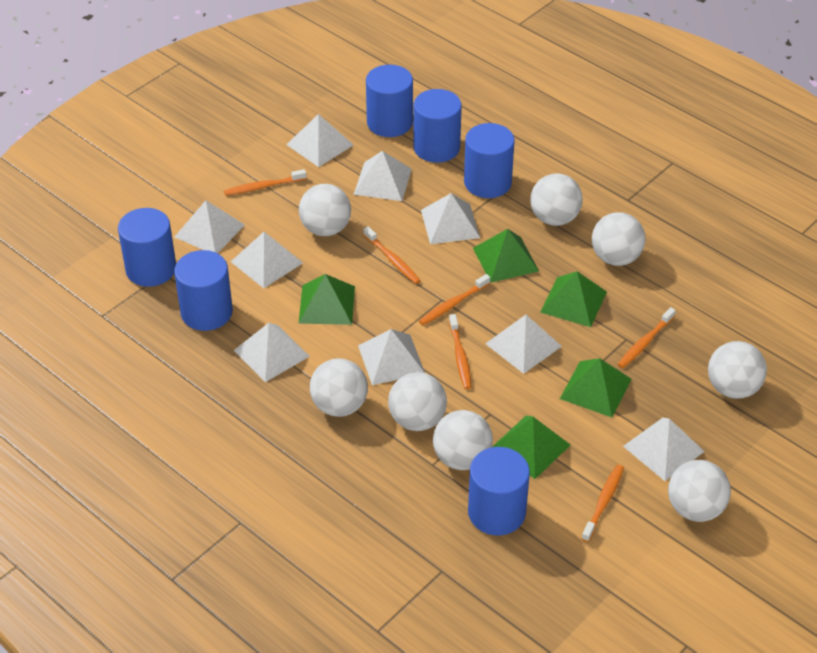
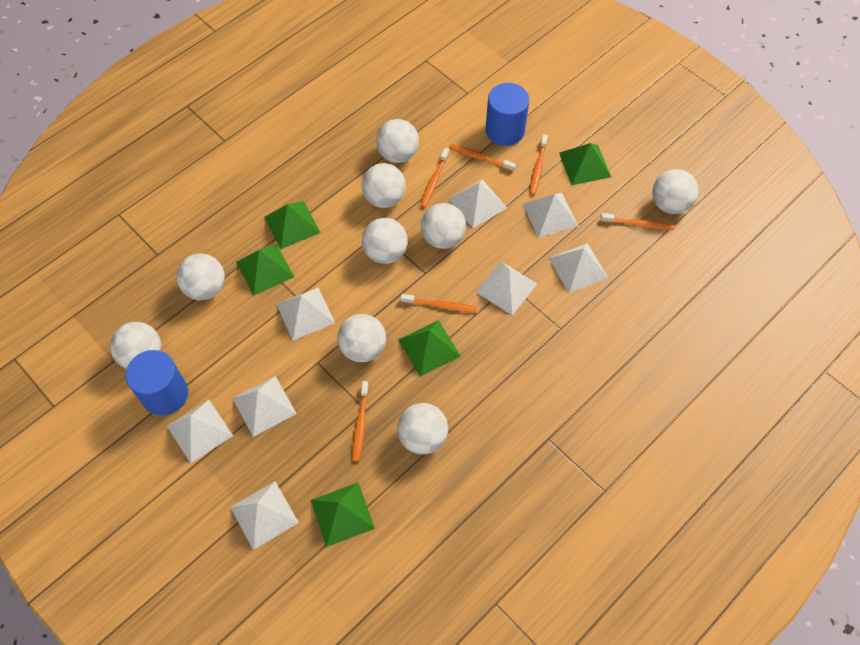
blue cylinder: 6 -> 2
white ball: 8 -> 9
white pyramid: 9 -> 8

